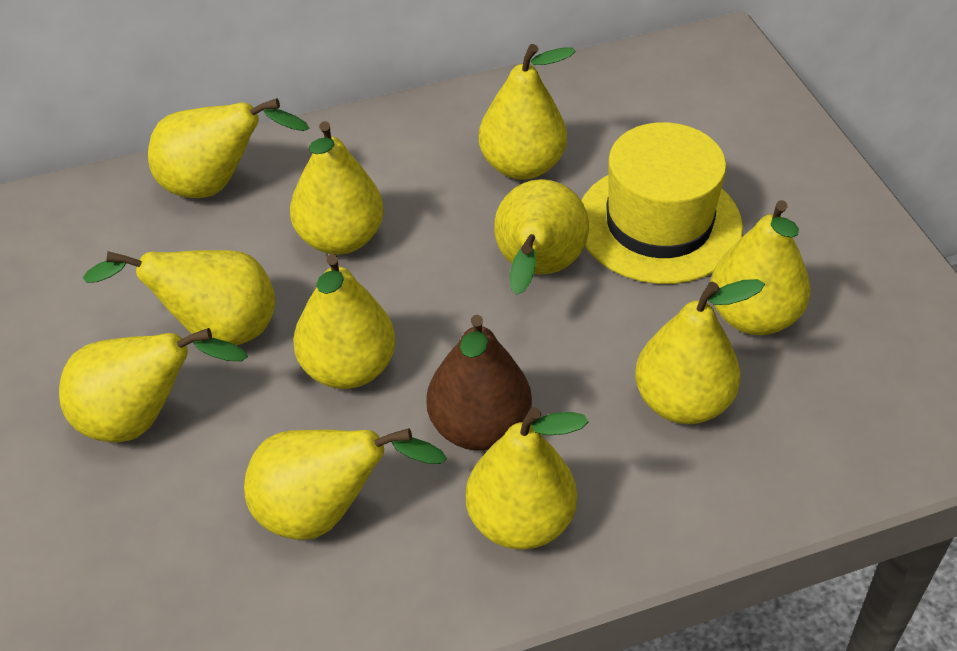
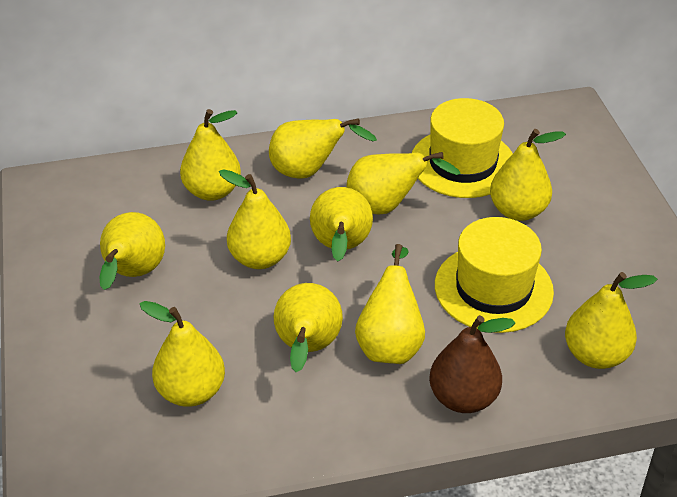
yellow hat: 1 -> 2

